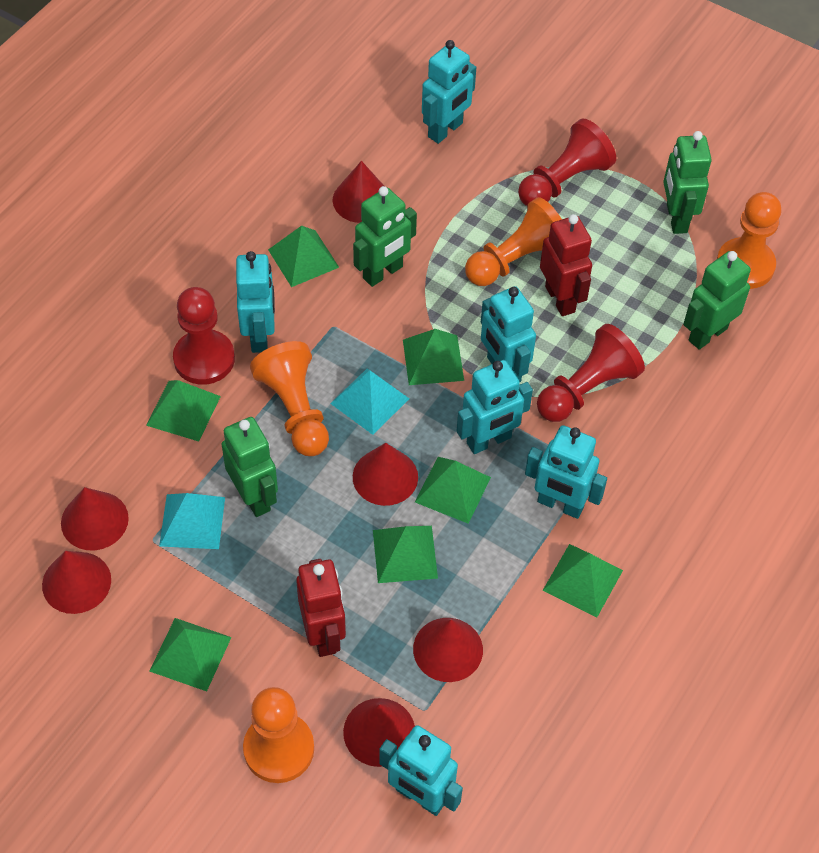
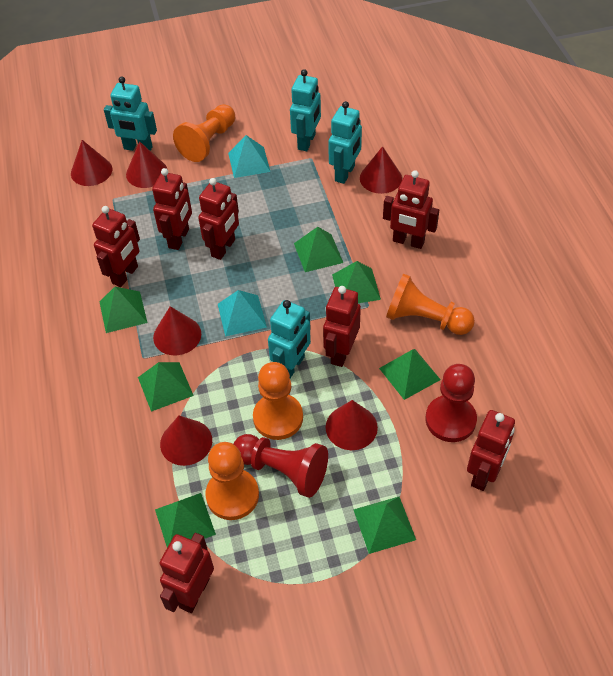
green robot: 4 -> 0
red pawn: 3 -> 2
red robot: 2 -> 7
turquoise robot: 6 -> 4

